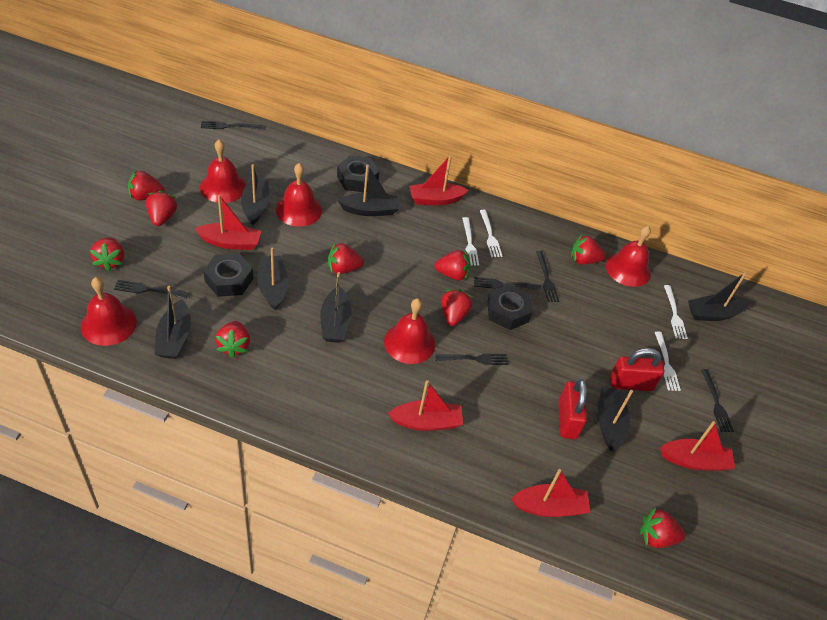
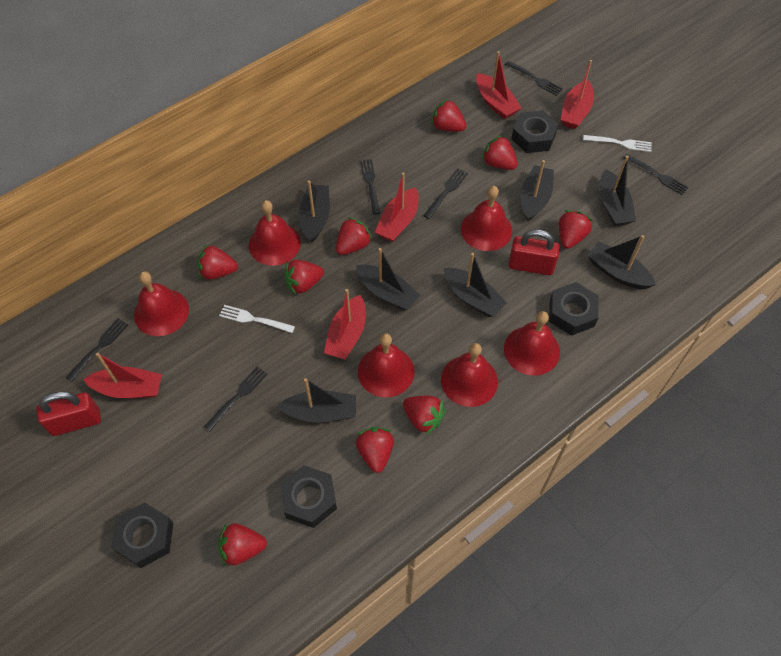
black nut: 3 -> 4
red bell: 5 -> 6
white fork: 4 -> 2

